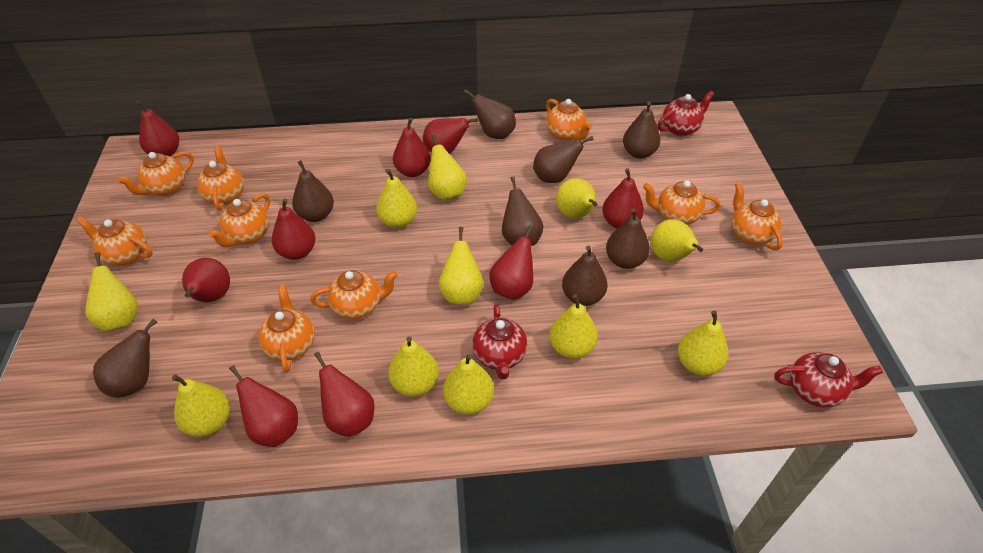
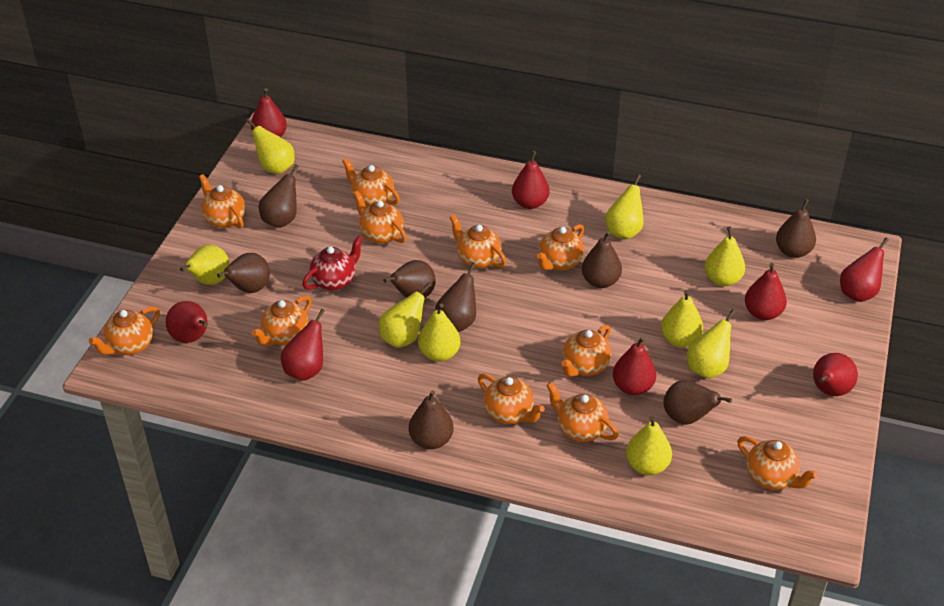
orange teapot: 9 -> 11
red pear: 9 -> 8
red teapot: 3 -> 1
yellow pear: 11 -> 9

